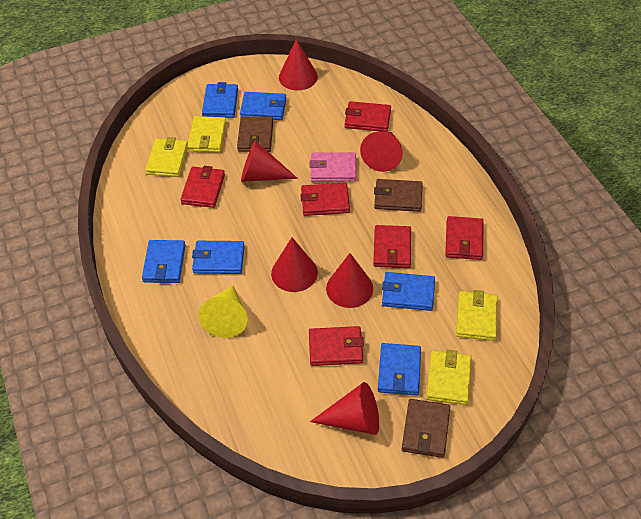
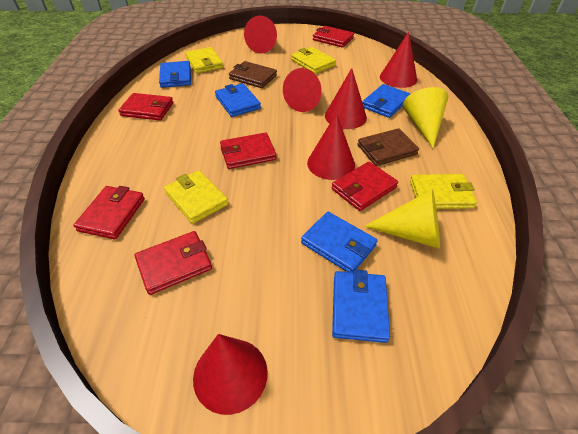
blue wallet: 6 -> 5
brown wallet: 3 -> 2
pink wallet: 1 -> 0
yellow cone: 1 -> 2

